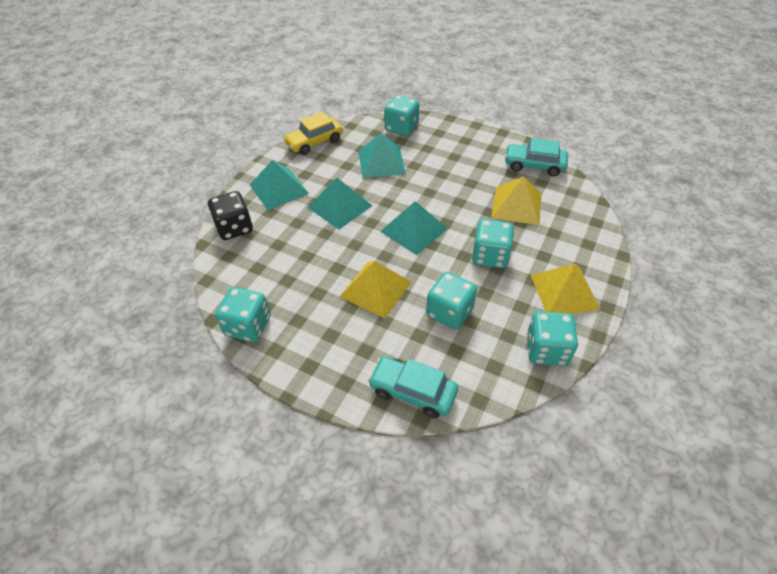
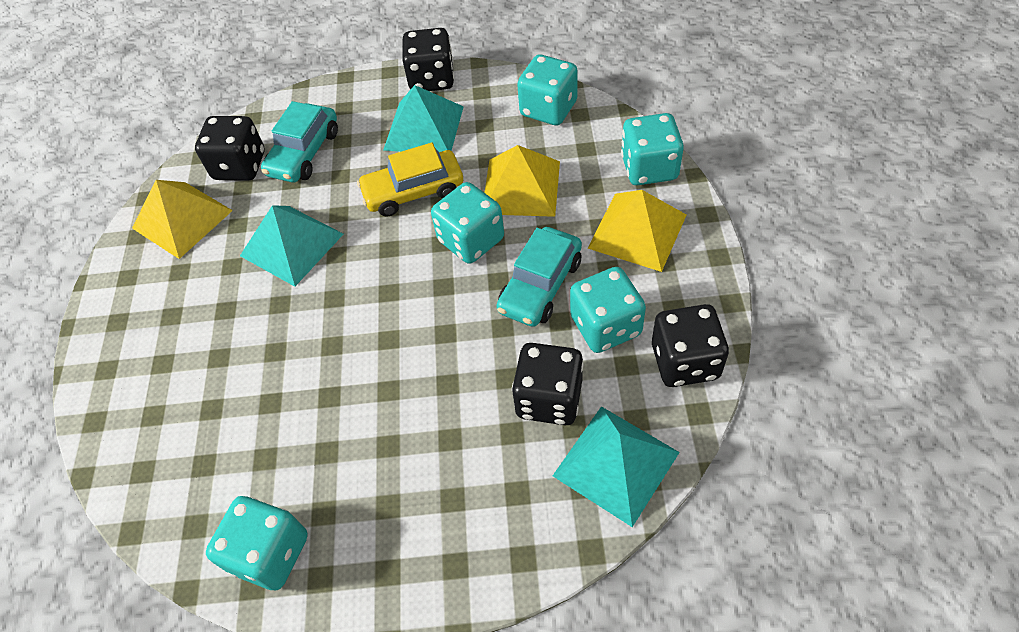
black dice: 1 -> 4
turquoise pyramid: 4 -> 3

